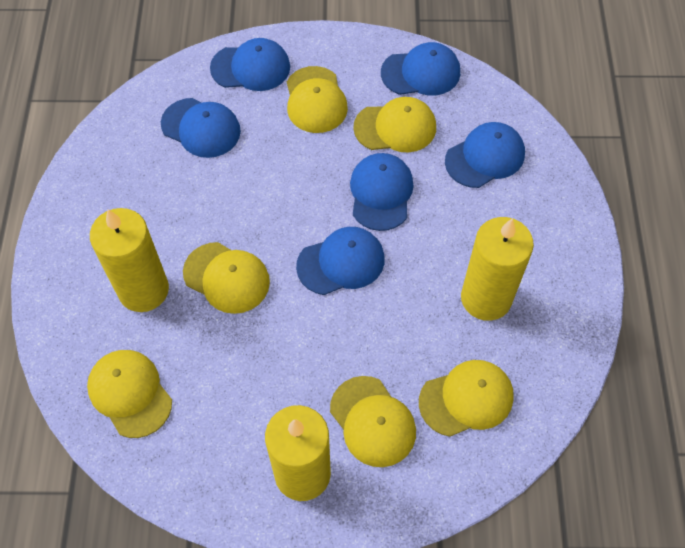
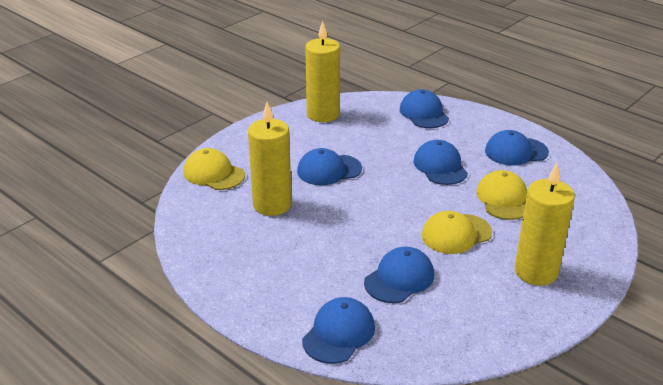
yellow cap: 6 -> 3

